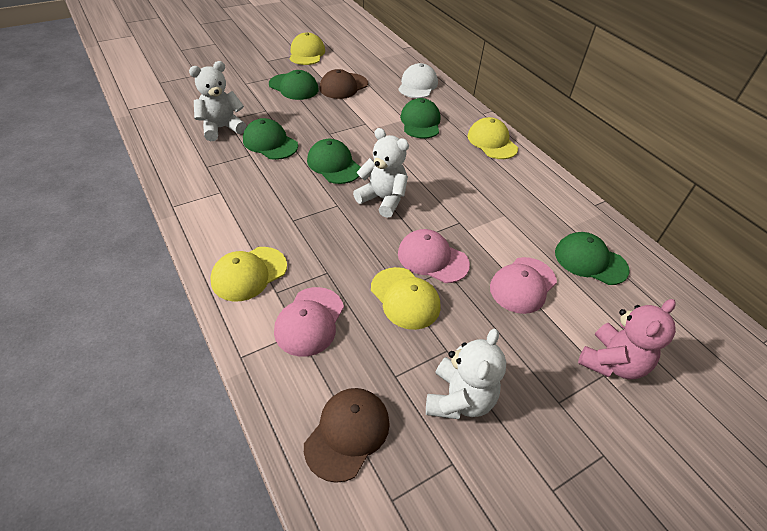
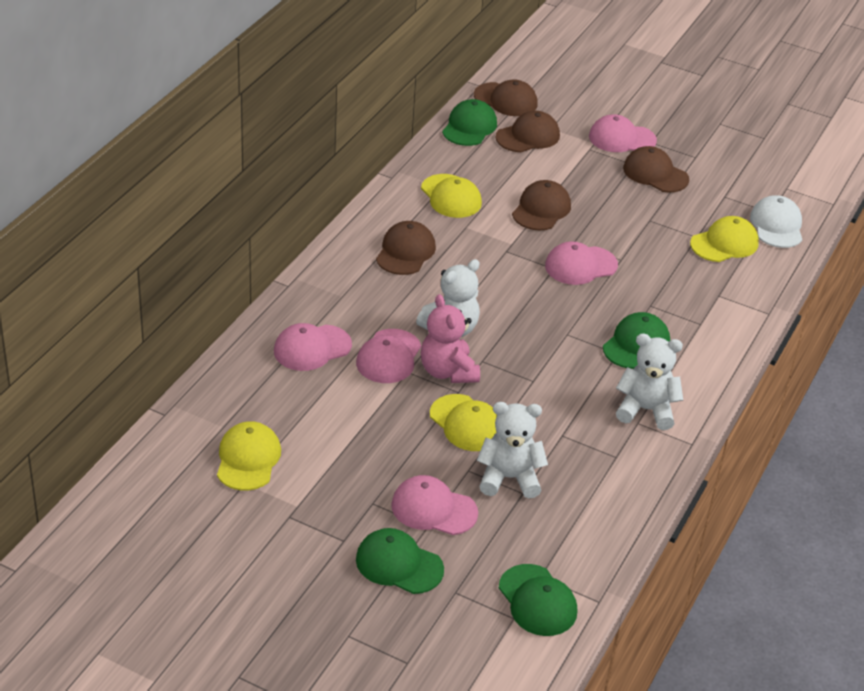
brown cap: 2 -> 5
green cap: 5 -> 4
pink cap: 3 -> 5

